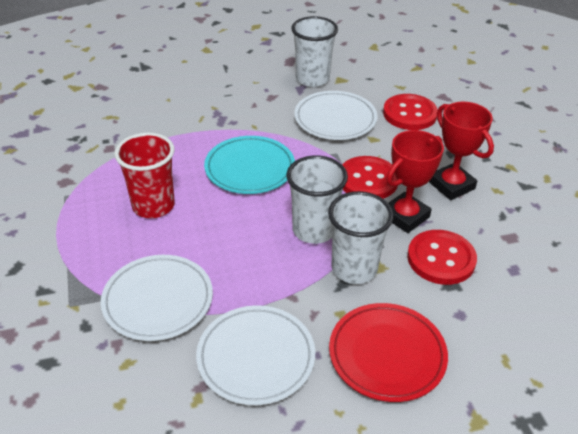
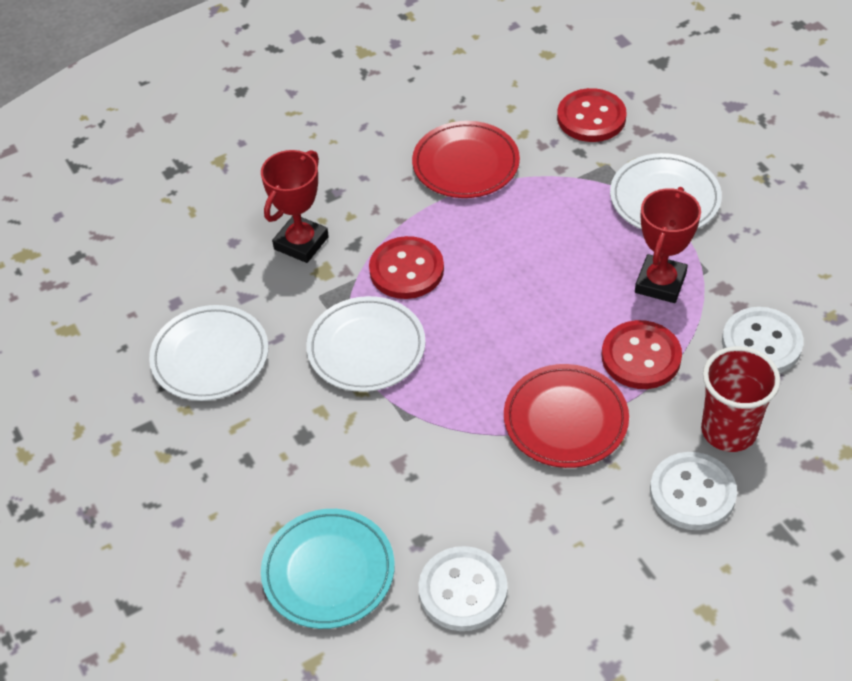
red plate: 1 -> 2
white button: 0 -> 3
white cup: 3 -> 0

